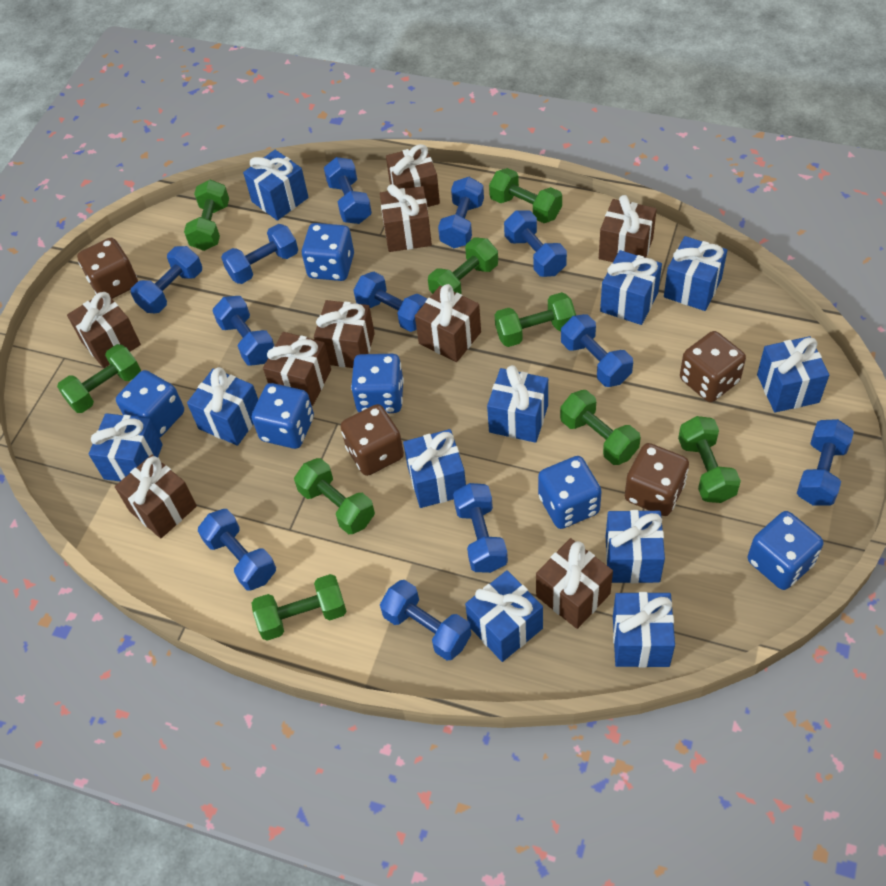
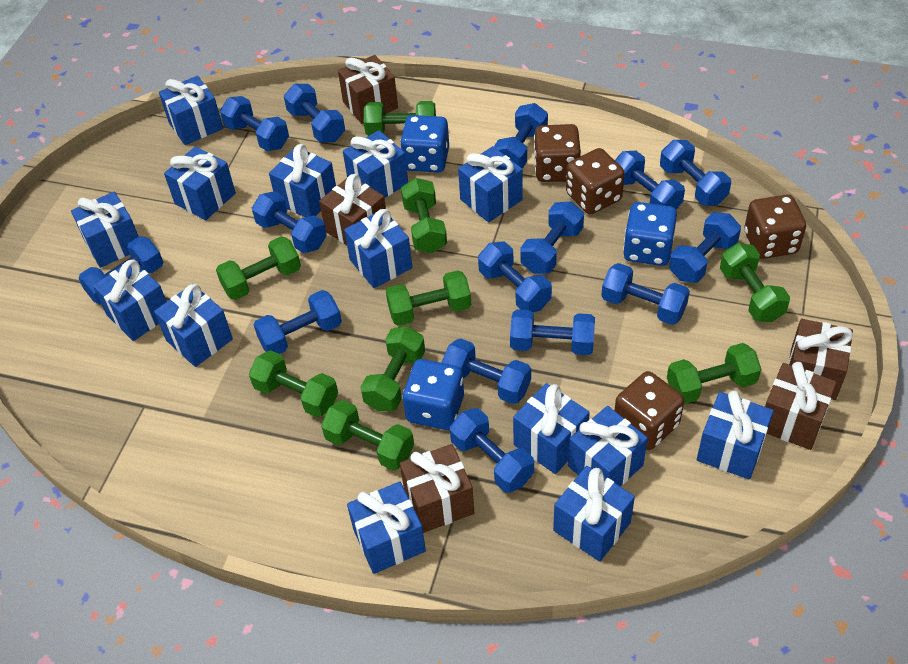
blue dice: 6 -> 3
blue dumbbell: 12 -> 15
blue gift: 11 -> 14
brown gift: 9 -> 5

